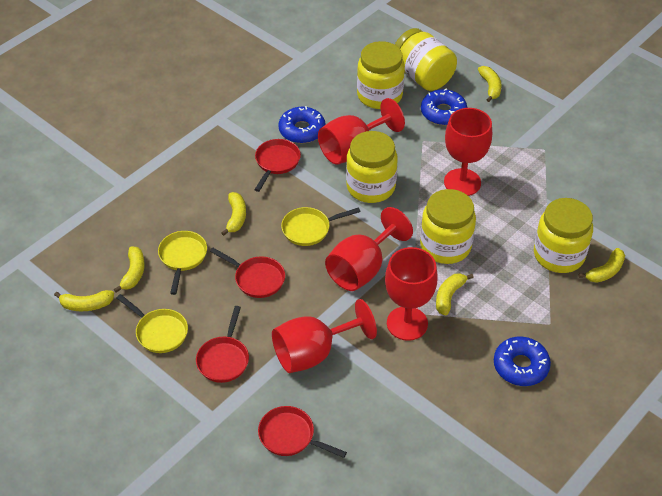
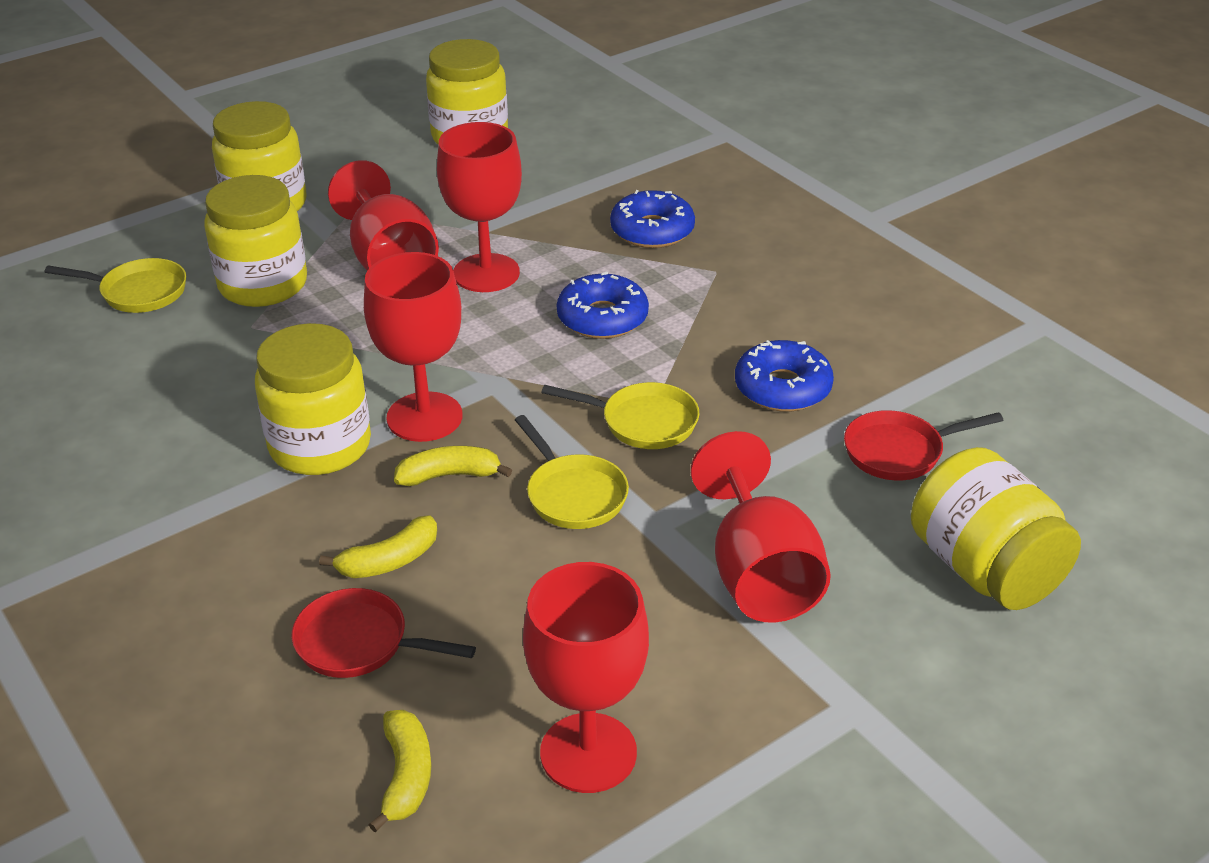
red pan: 4 -> 2
yellow banana: 6 -> 3

